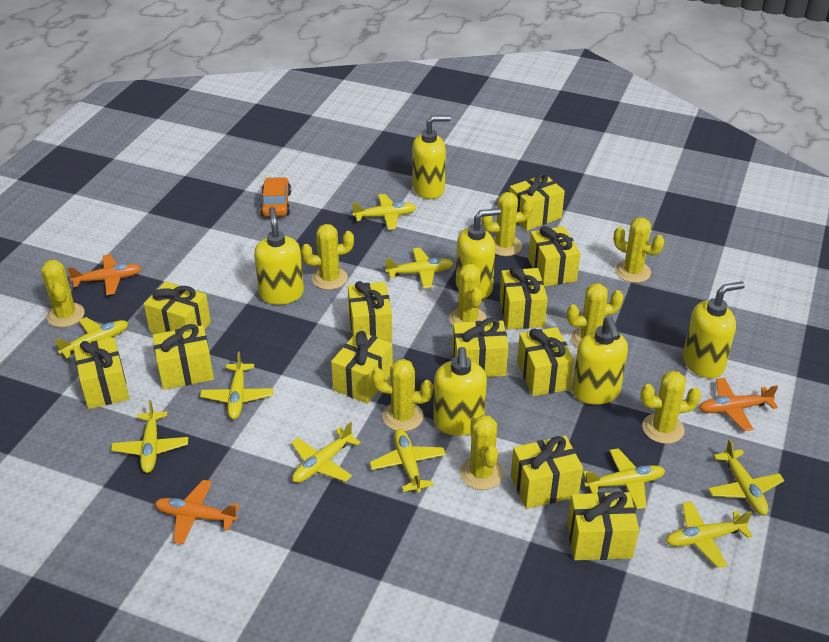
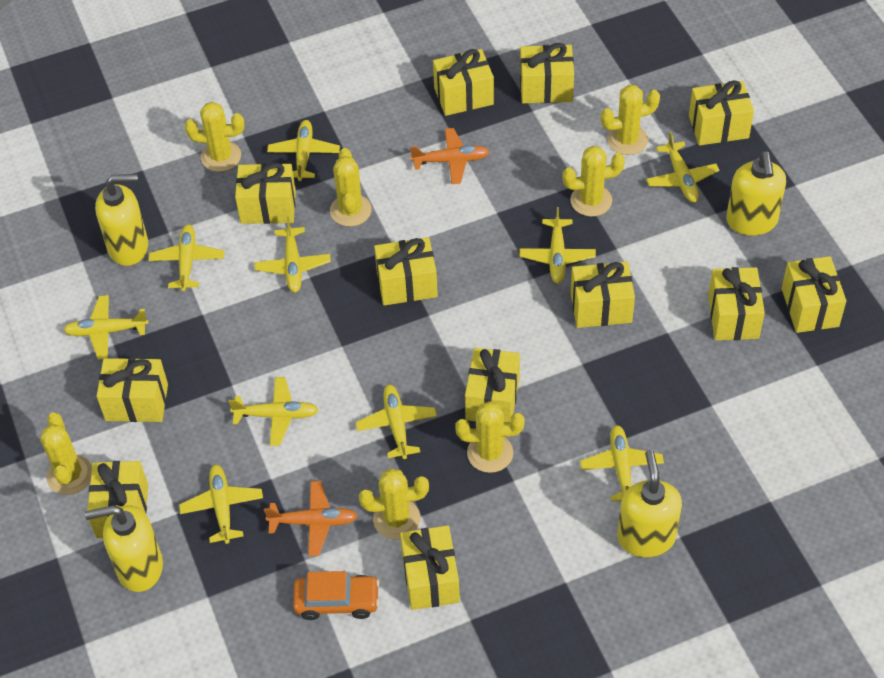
orange plane: 3 -> 2
yellow cactus: 9 -> 7
yellow soap dispenser: 6 -> 4

